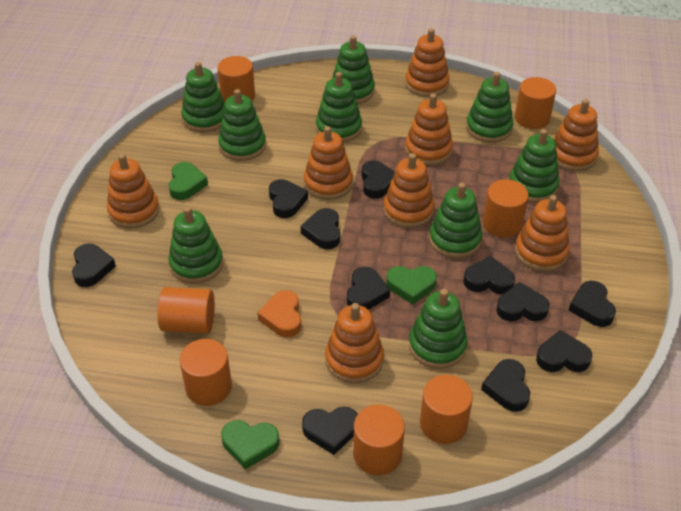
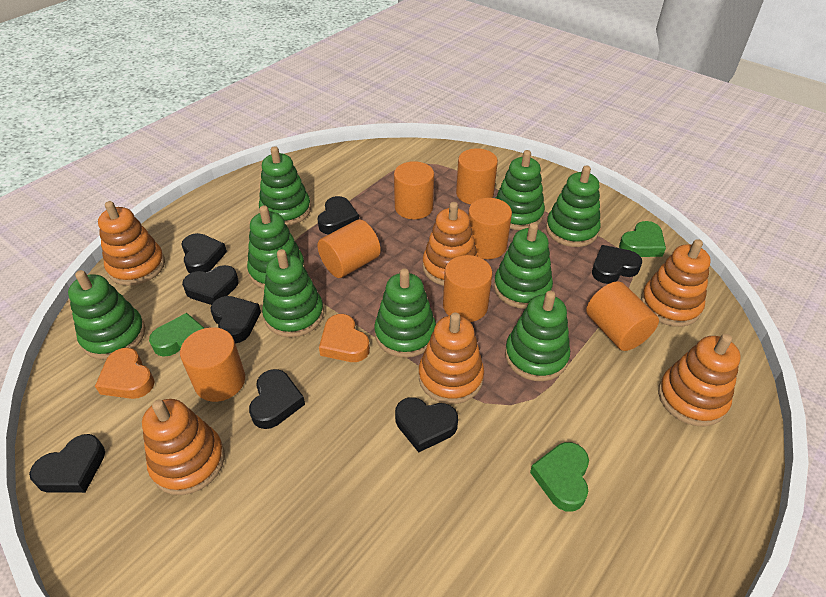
black heart: 11 -> 8
orange heart: 1 -> 2
orange stacking toy: 8 -> 6

